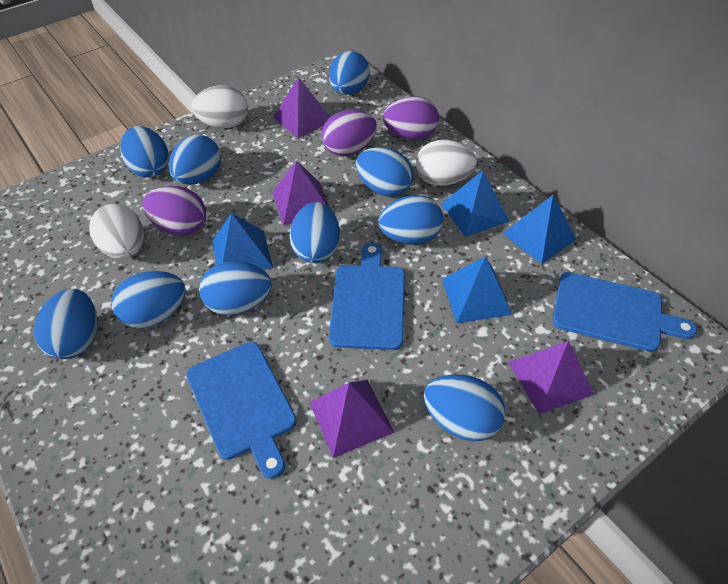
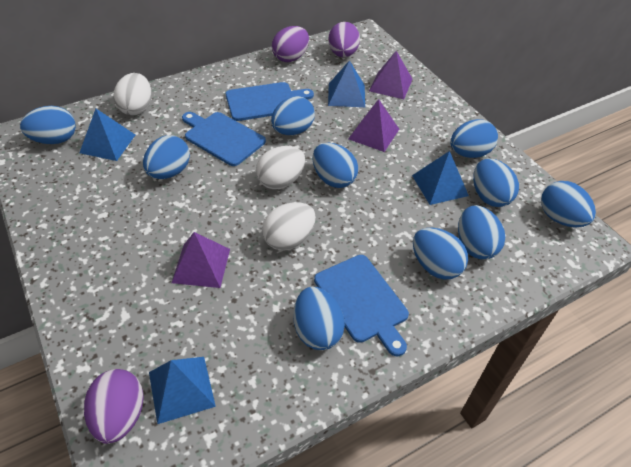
purple pyramid: 4 -> 3

